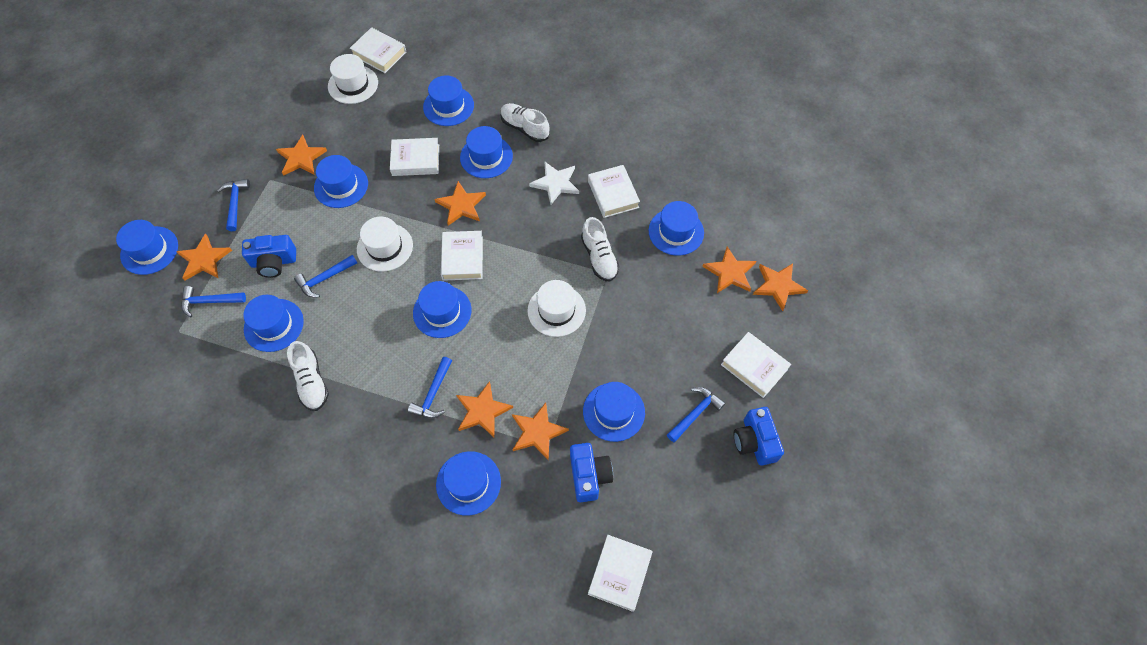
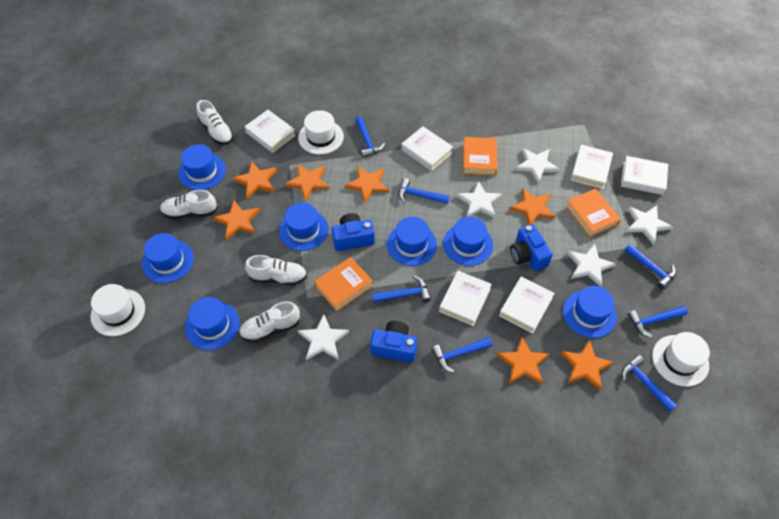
blue hammer: 5 -> 7
blue hat: 9 -> 7
orange book: 0 -> 3
white shoe: 3 -> 4
white star: 1 -> 5

